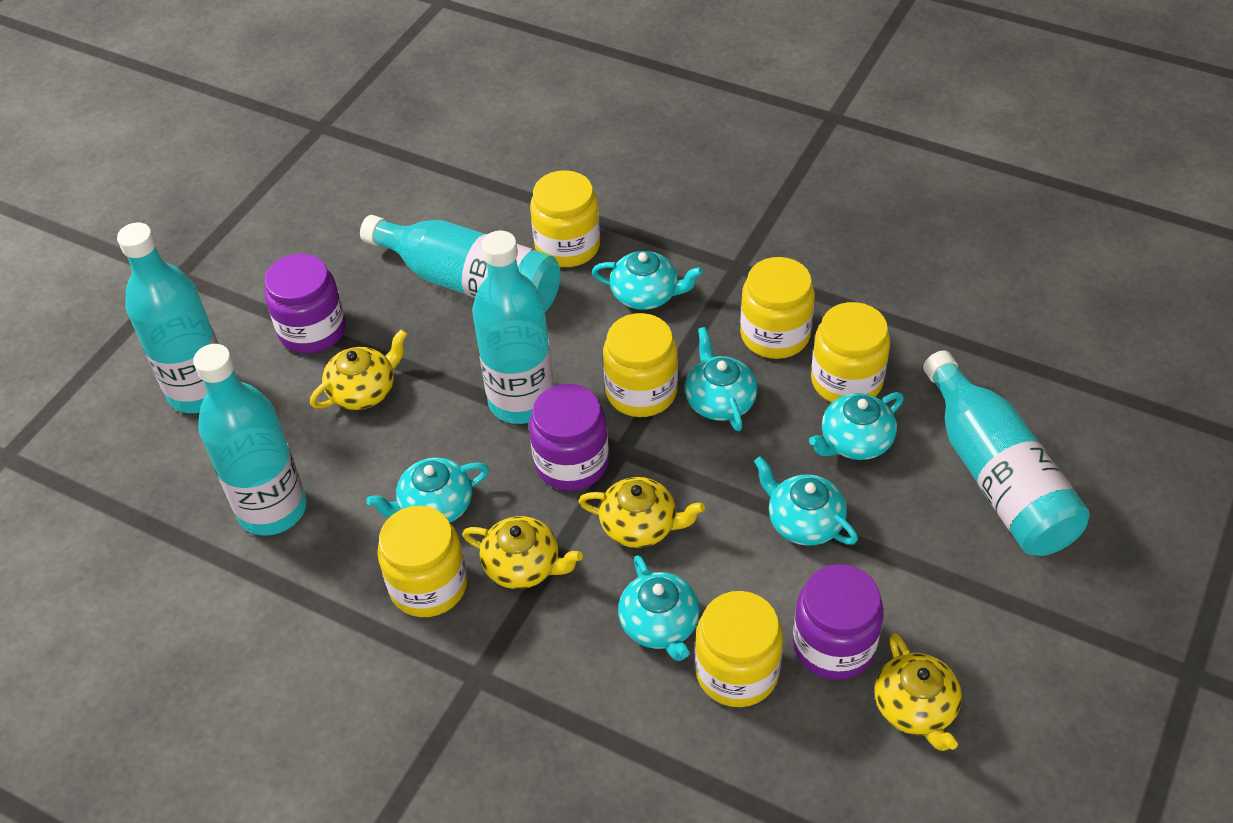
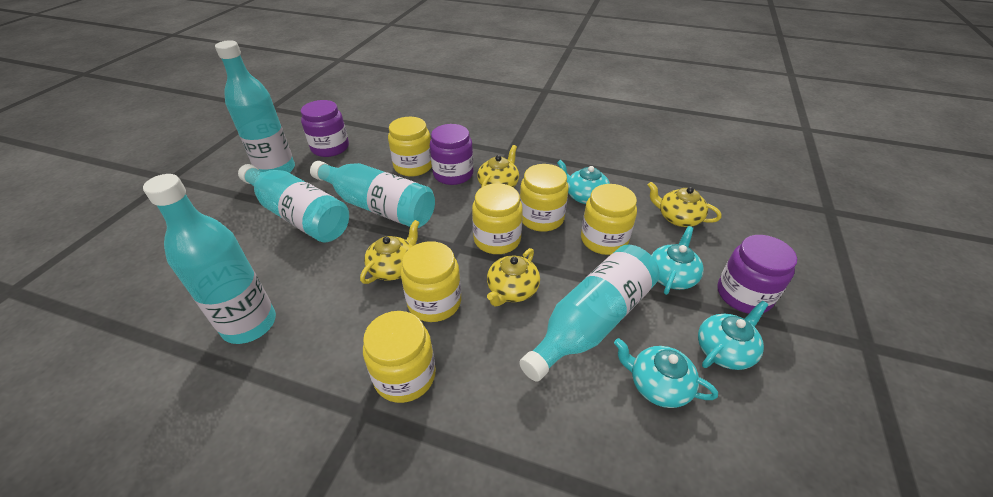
turquoise teapot: 6 -> 4

